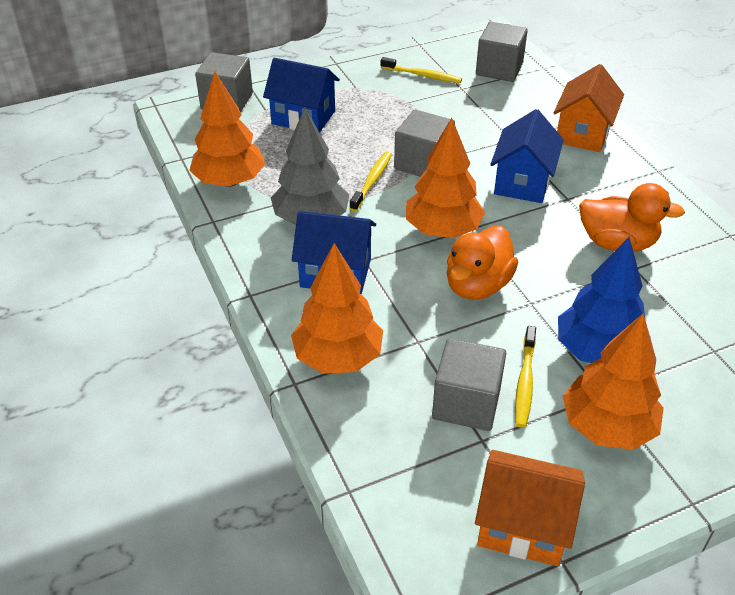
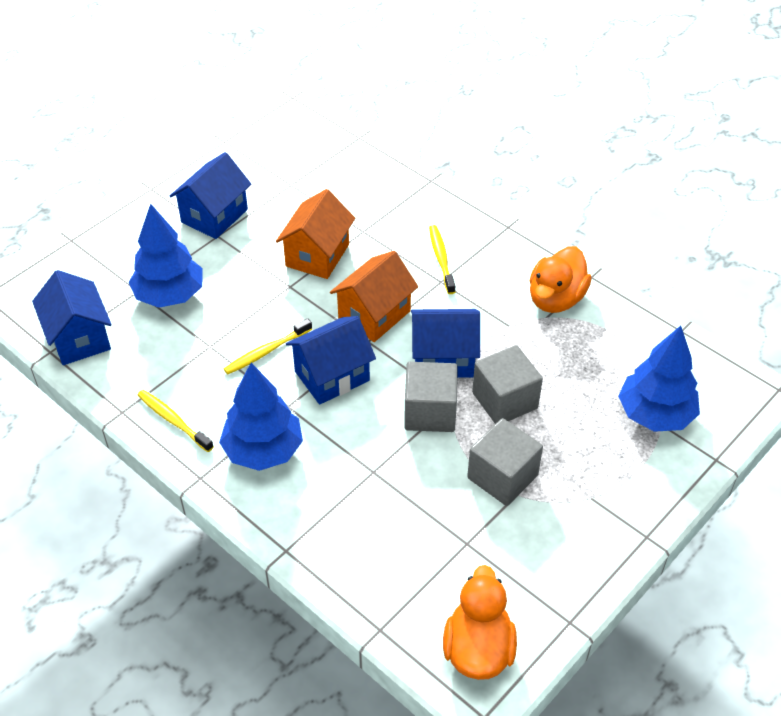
blue house: 3 -> 4
blue tree: 1 -> 3
grey cube: 4 -> 3
grey tree: 1 -> 0
orange tree: 4 -> 0

